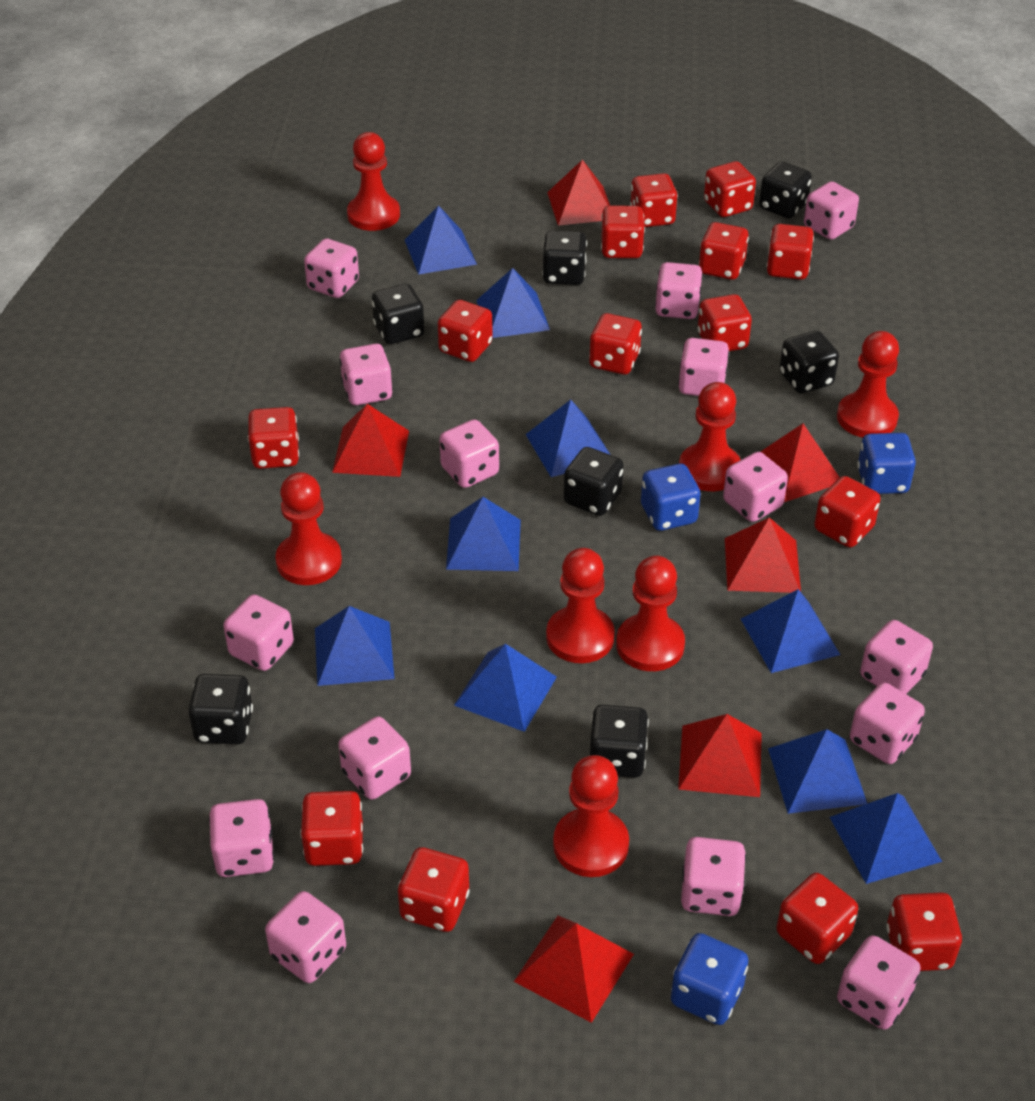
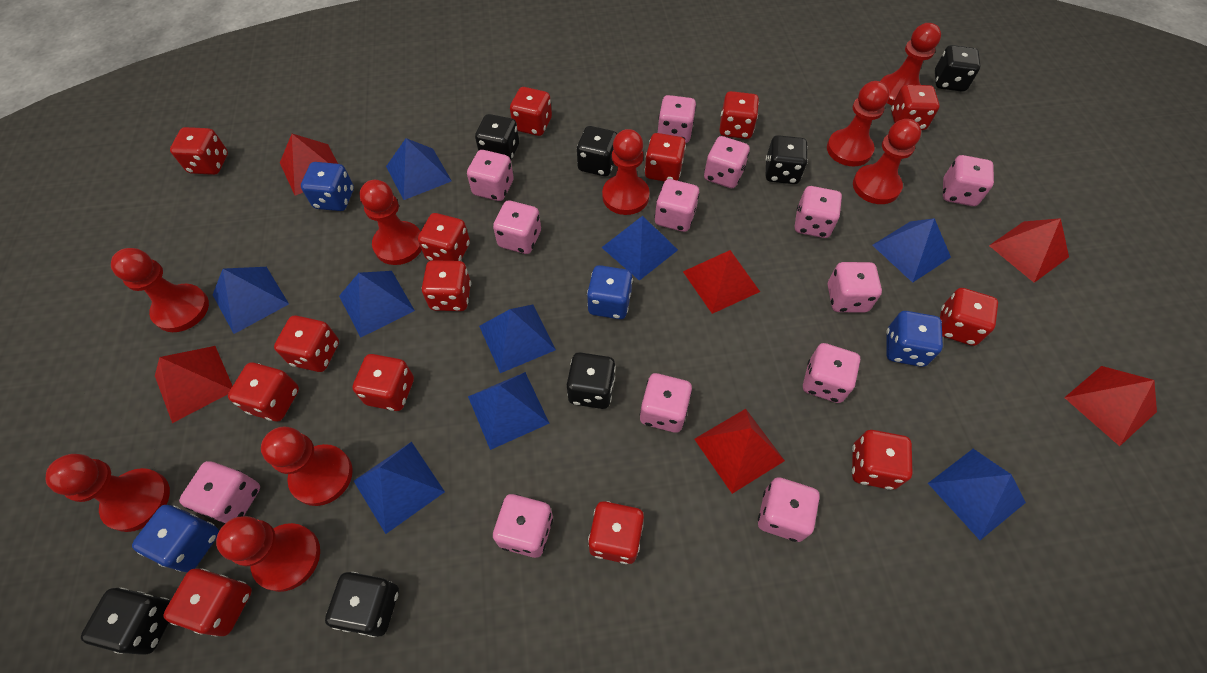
blue dice: 3 -> 4
pink dice: 15 -> 13
red pawn: 7 -> 9

